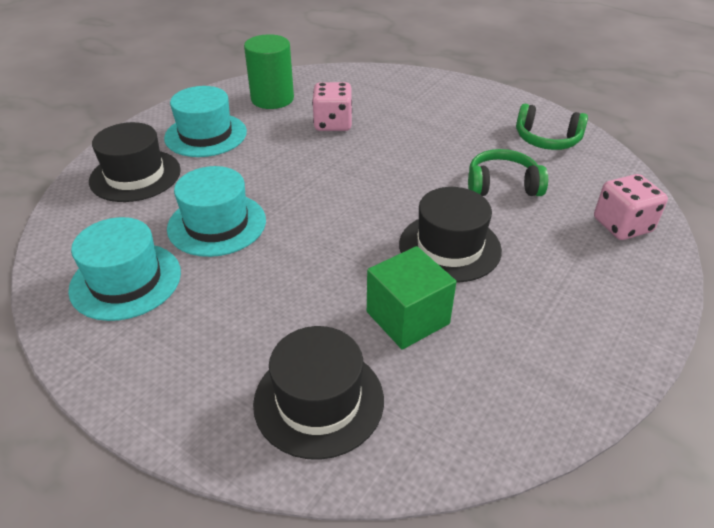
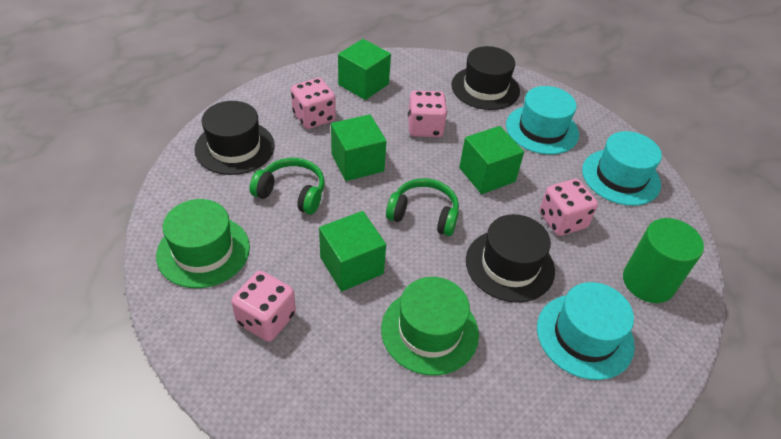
green cube: 1 -> 4
green hat: 0 -> 2
pink dice: 2 -> 4

